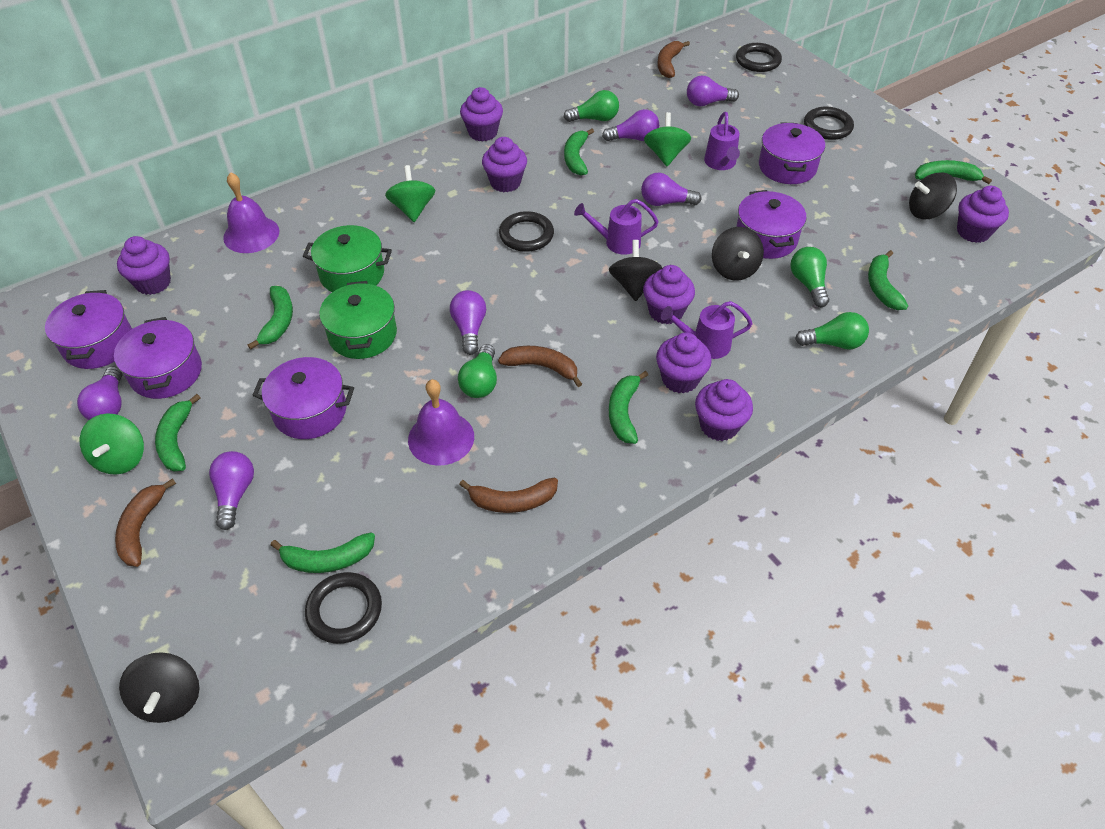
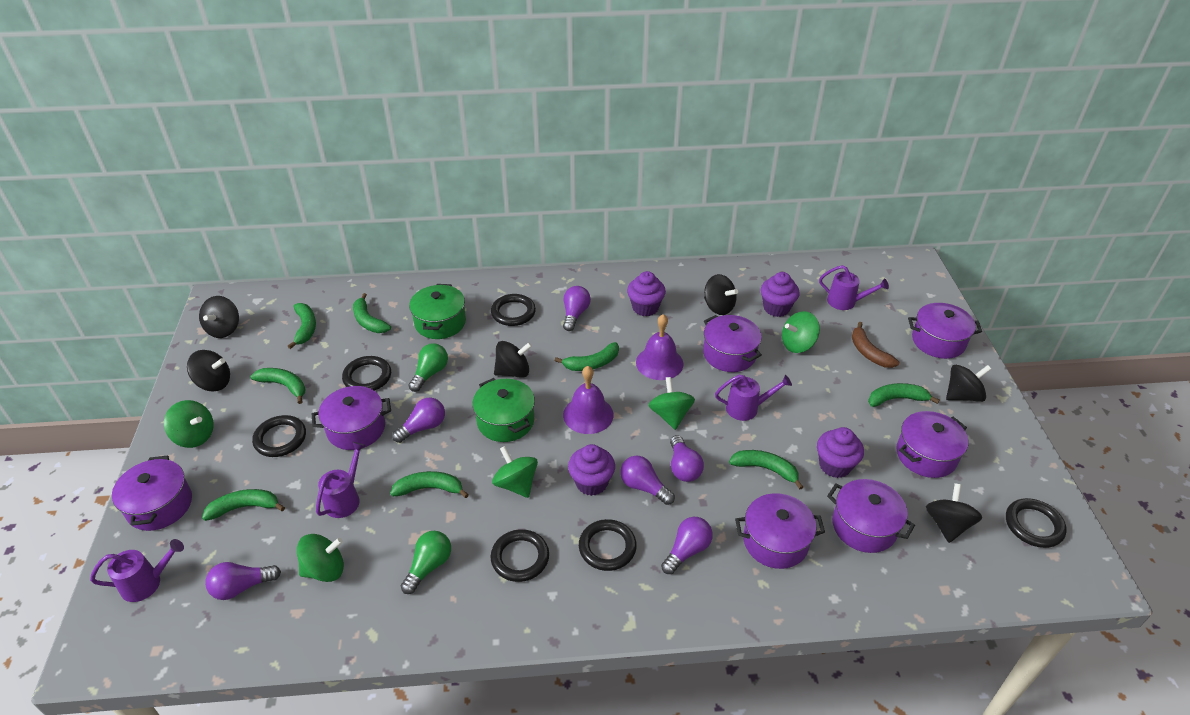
black ring: 4 -> 6
black spinning top: 4 -> 6
brown banana: 4 -> 1
green banana: 7 -> 8
green light bulb: 4 -> 2
green spinning top: 3 -> 5
purple cupcake: 7 -> 4
purple pot: 5 -> 7
purple watering can: 3 -> 4

